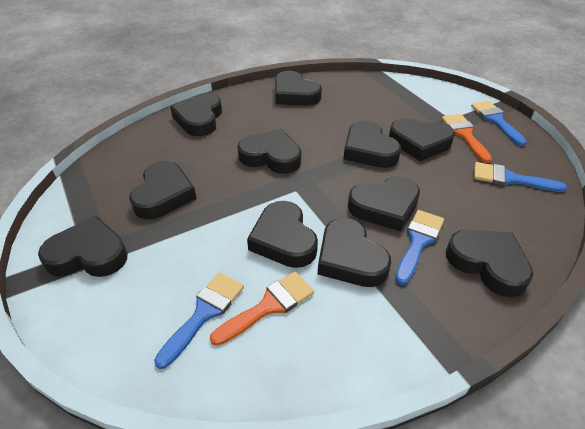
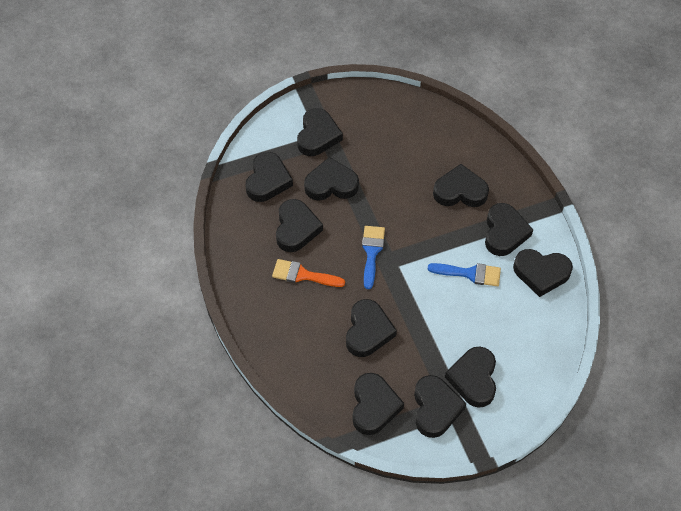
blue brush: 4 -> 2
orange brush: 2 -> 1

